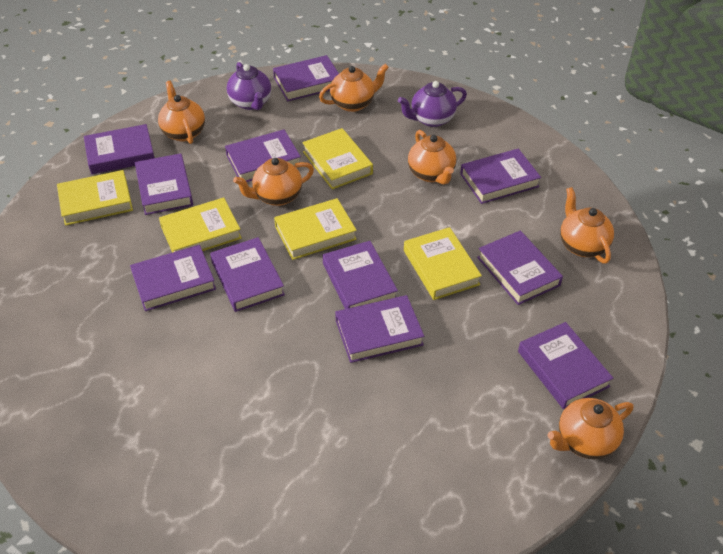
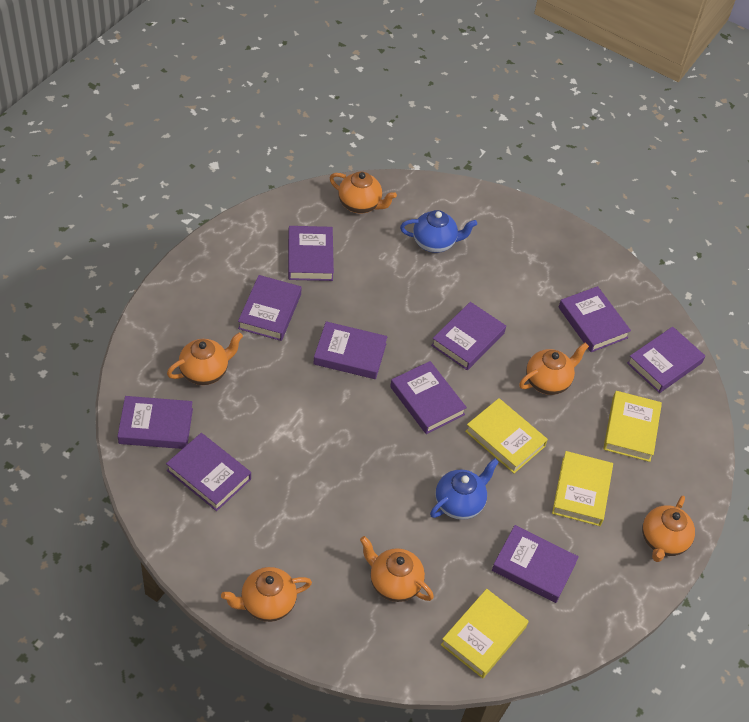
blue teapot: 0 -> 2
purple book: 11 -> 10
purple teapot: 2 -> 0
yellow book: 5 -> 4

